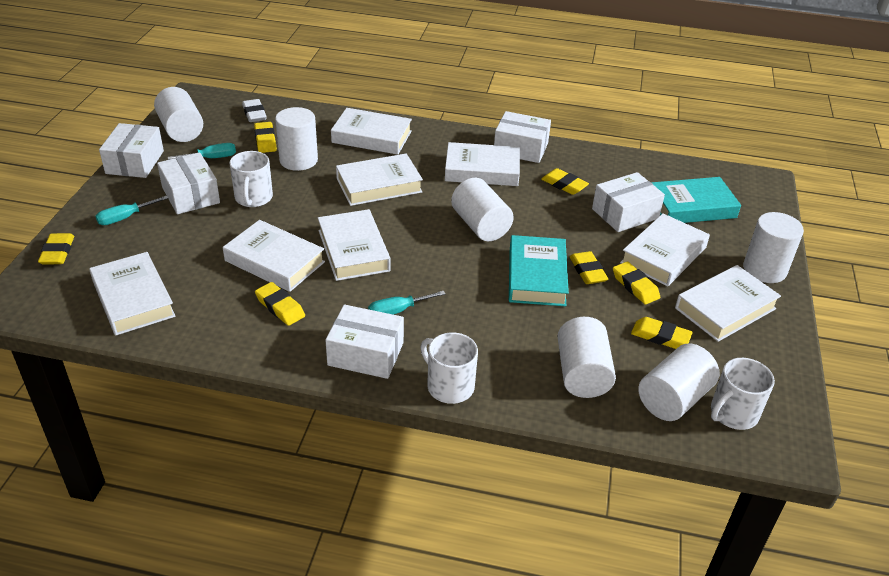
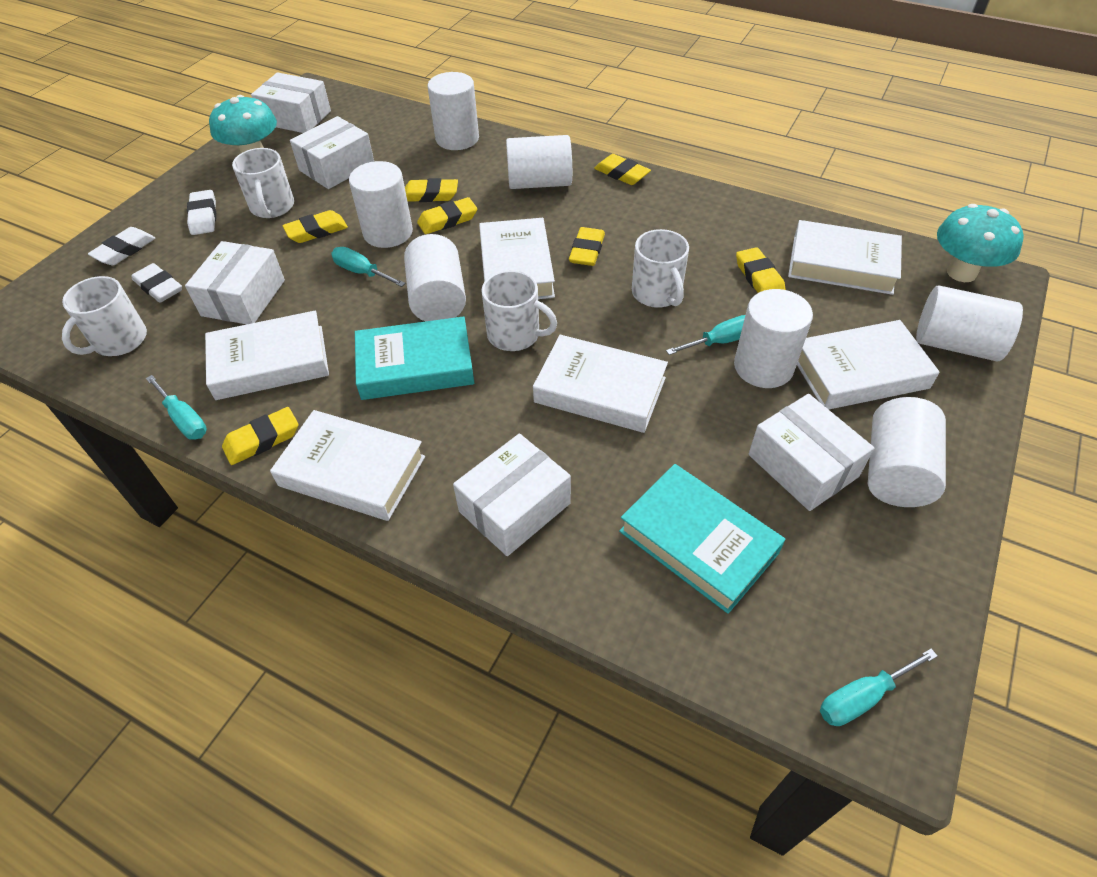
turquoise mushroom: 0 -> 2
turquoise screwdriver: 3 -> 4
white book: 8 -> 6
white cylinder: 6 -> 7
white eraser: 1 -> 3
white mug: 3 -> 4

